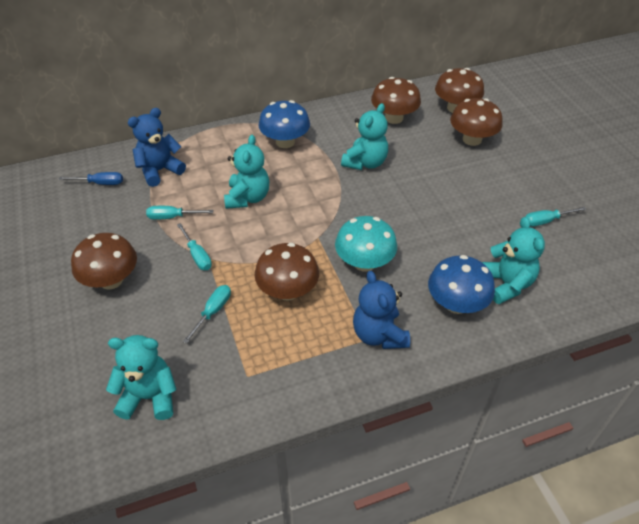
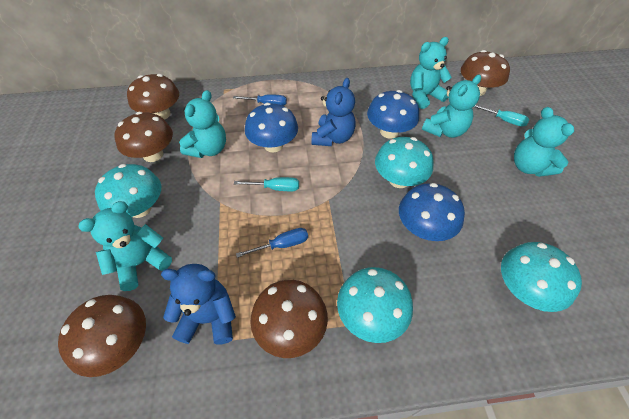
blue mushroom: 2 -> 3
blue screwdriver: 1 -> 2
turquoise mushroom: 1 -> 4
turquoise screwdriver: 4 -> 2
turquoise teddy bear: 4 -> 5

